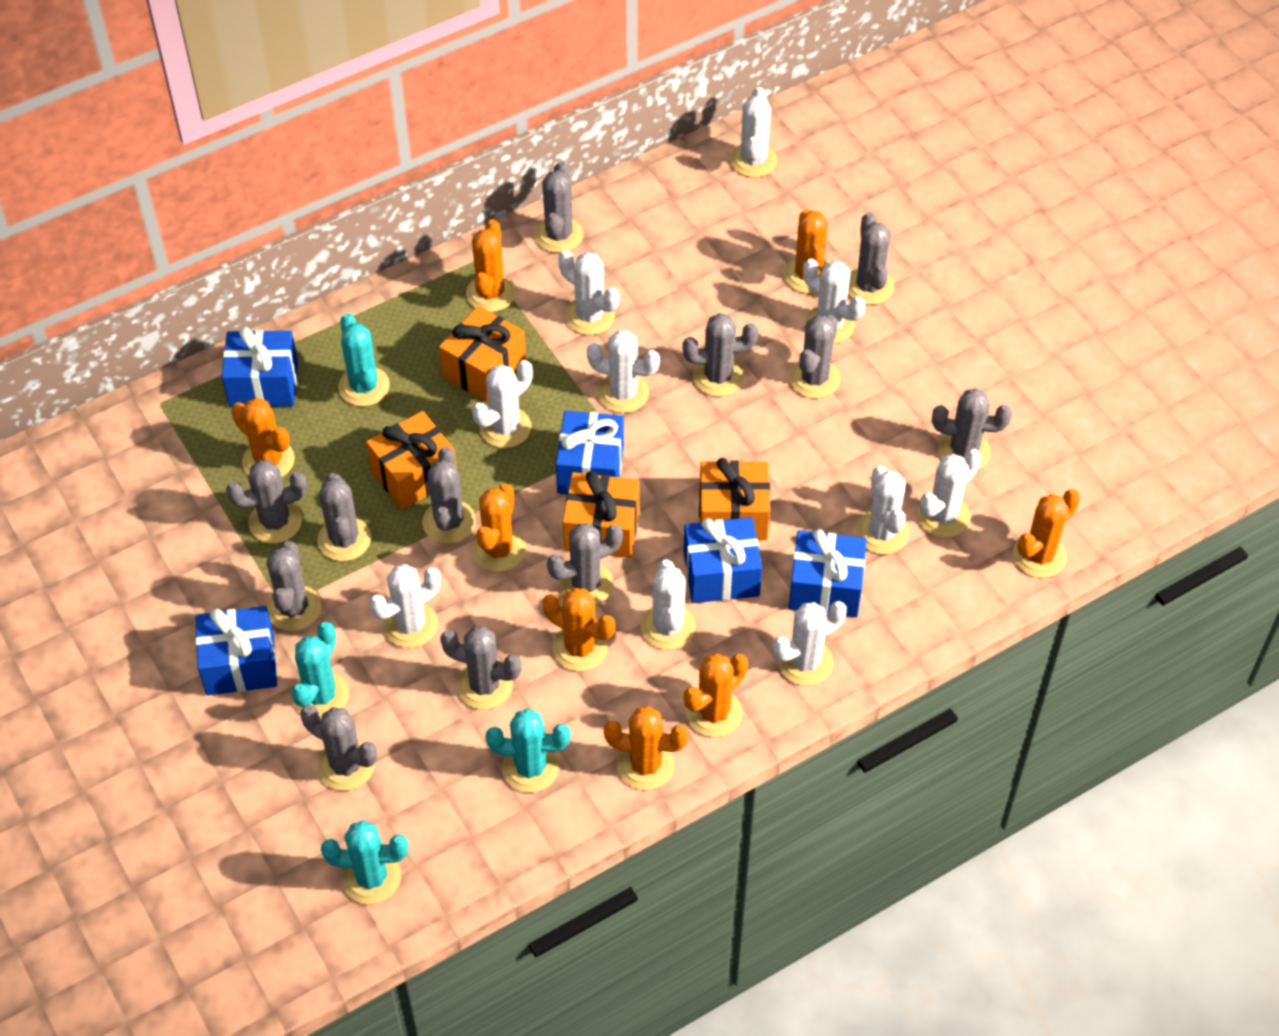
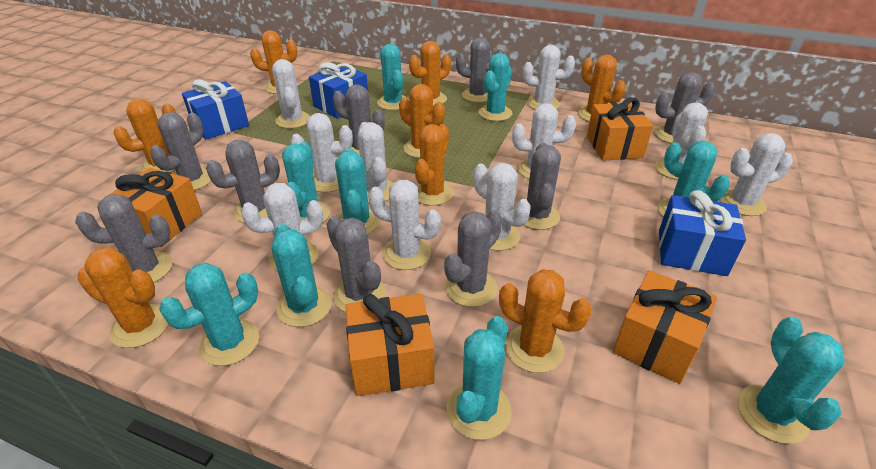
blue gift: 5 -> 3
grey cactus: 12 -> 9
turquoise cactus: 4 -> 9

